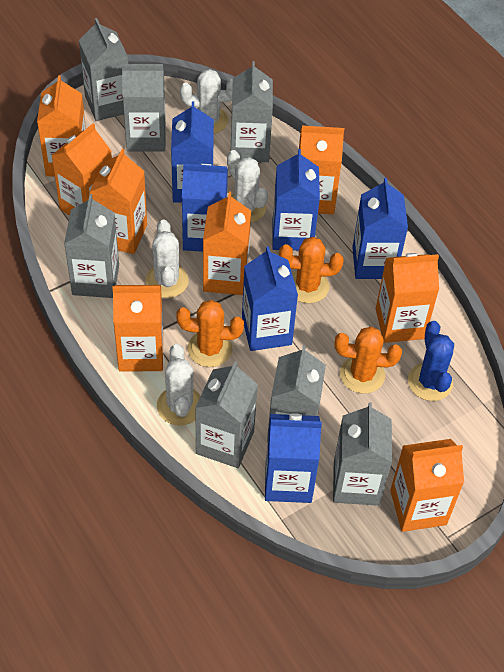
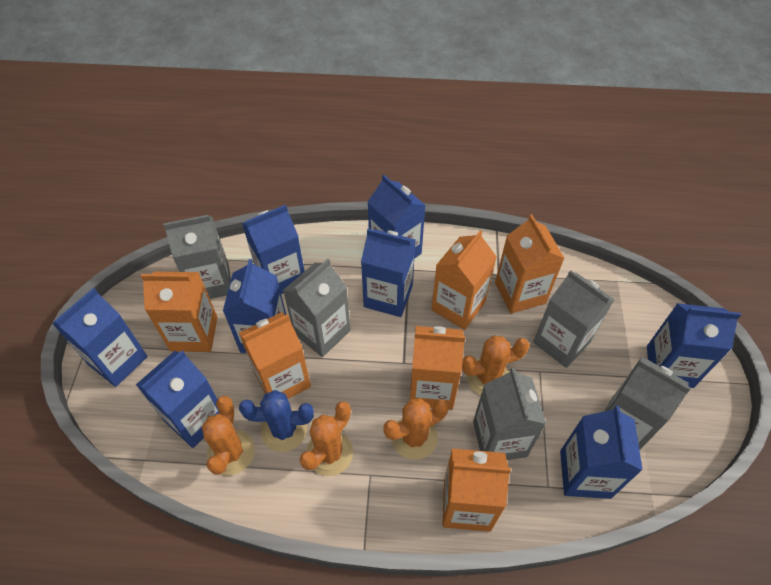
blue carton: 6 -> 8
grey carton: 7 -> 5
orange cactus: 3 -> 4
orange carton: 8 -> 6
white cactus: 4 -> 0

